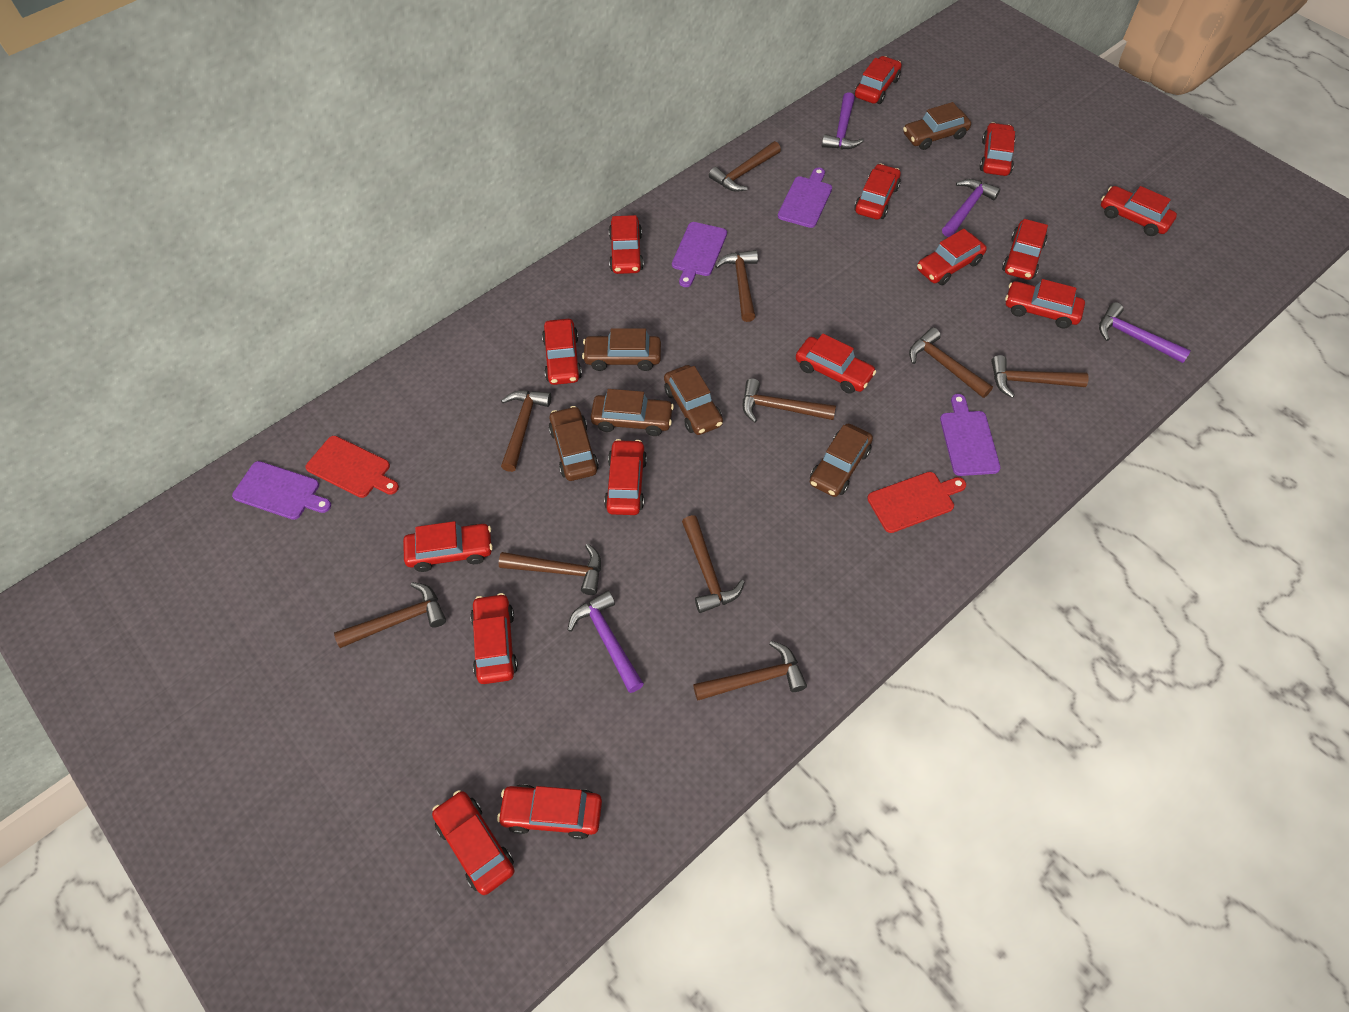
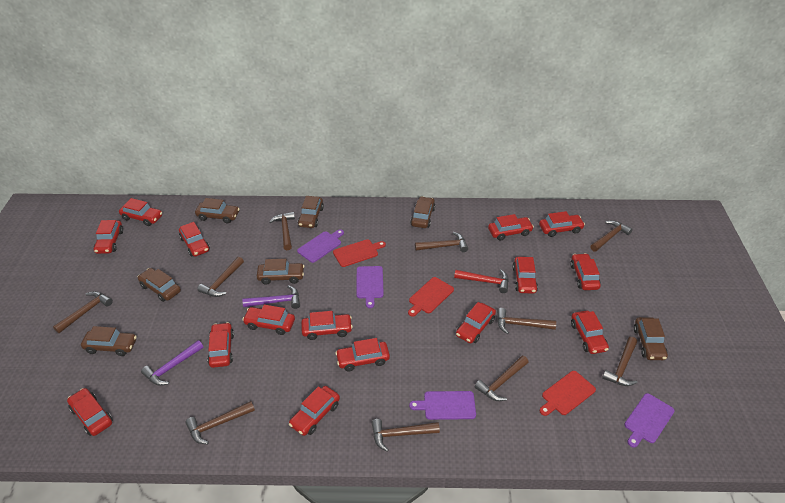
brown car: 6 -> 7
purple hammer: 4 -> 2
red cutting board: 2 -> 3
red hammer: 0 -> 1

